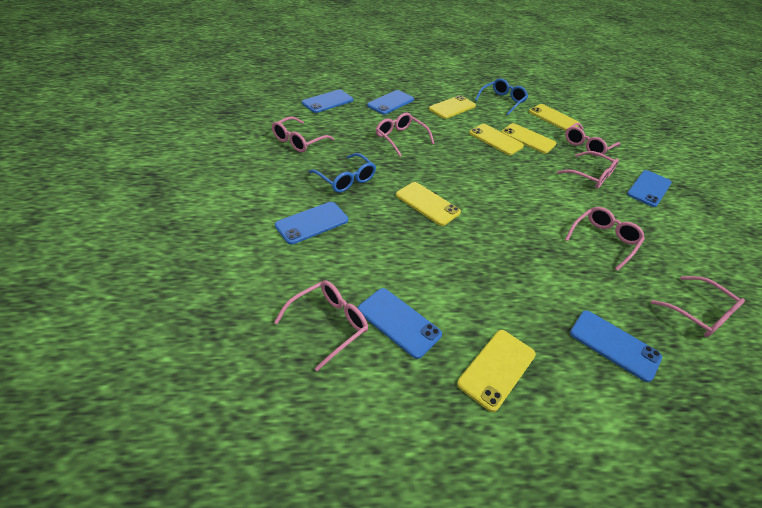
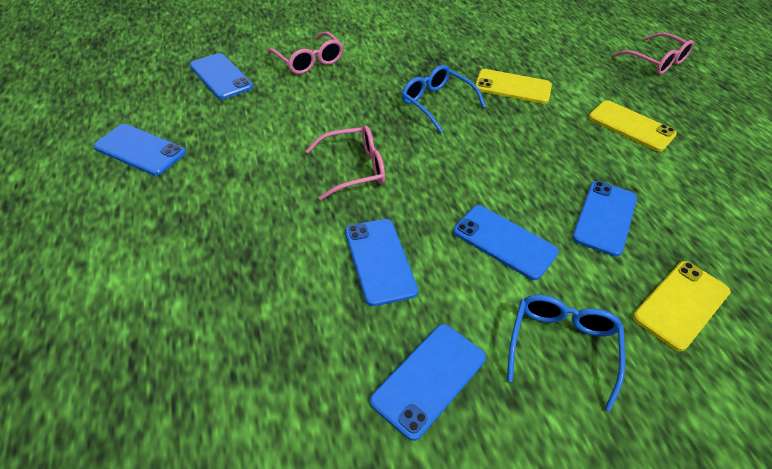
pink glasses: 7 -> 3
yellow phone: 6 -> 3

